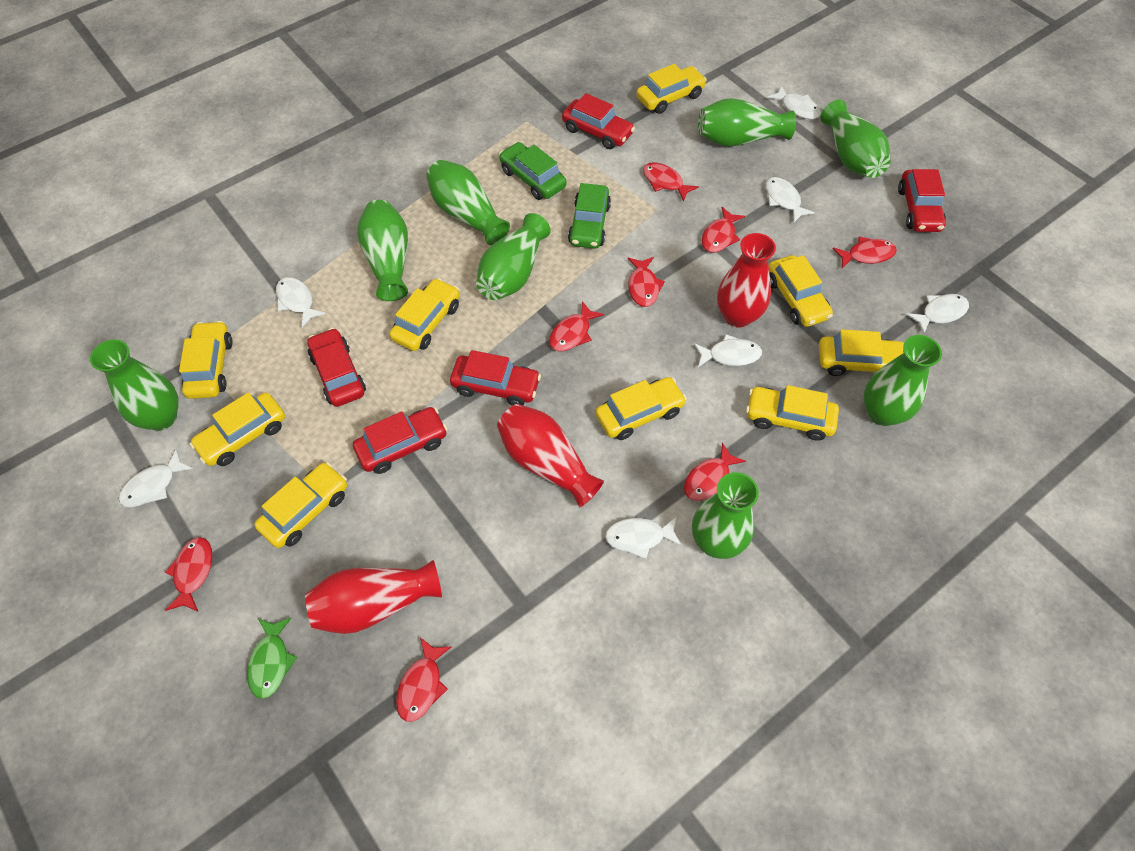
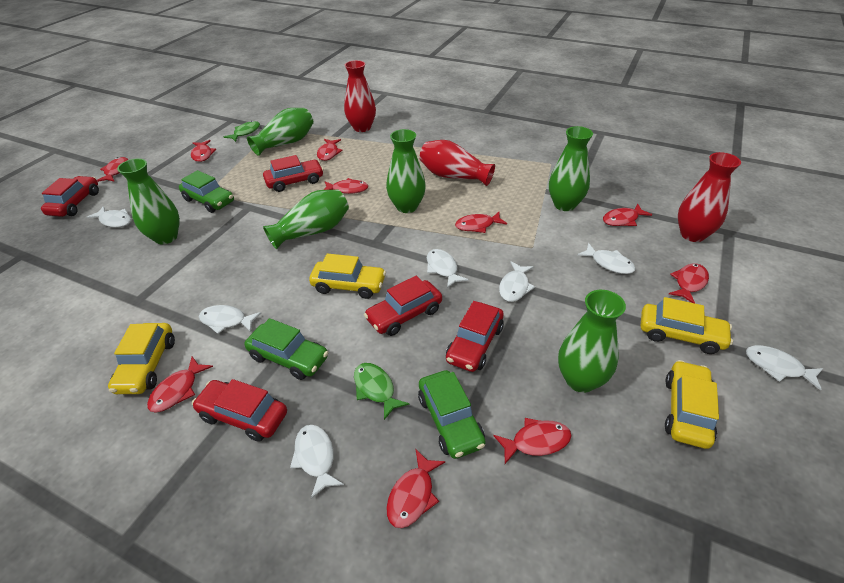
green car: 2 -> 3
green fish: 1 -> 2
green vase: 8 -> 6
red fish: 8 -> 10
yellow car: 9 -> 4

